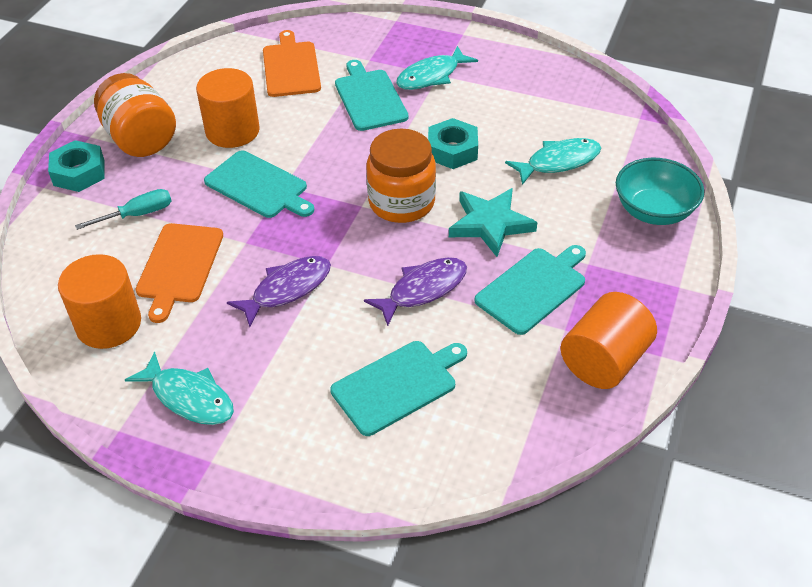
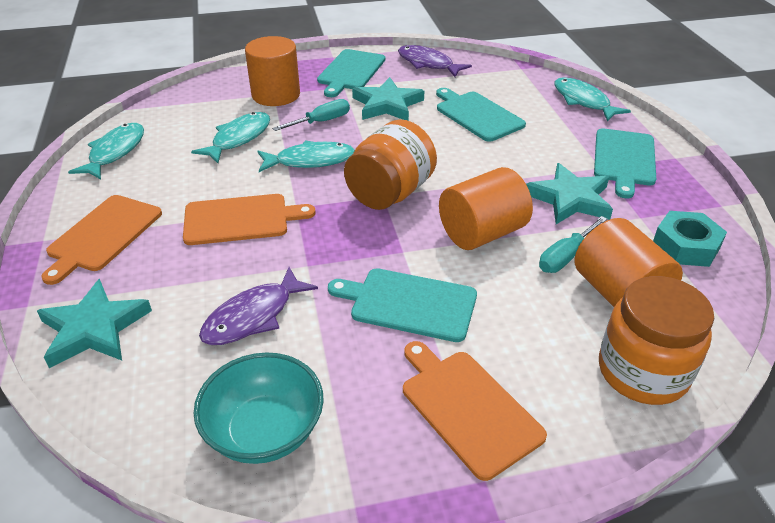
orange cutting board: 2 -> 3
turquoise fish: 3 -> 4
turquoise nut: 2 -> 1
turquoise screwdriver: 1 -> 2
turquoise star: 1 -> 3

